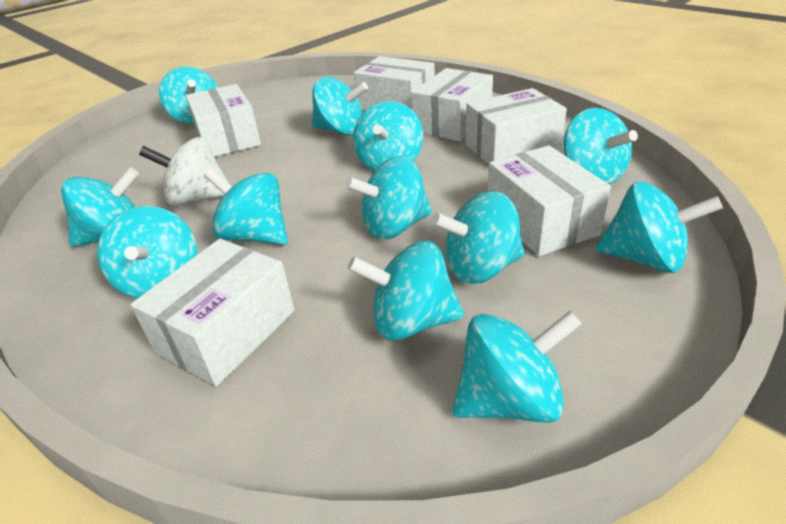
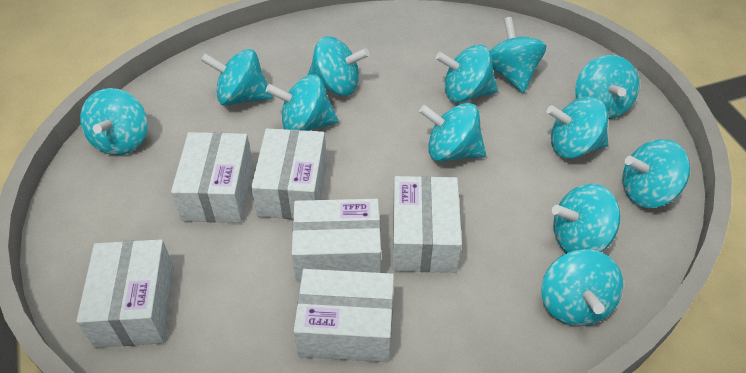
white spinning top: 1 -> 0

